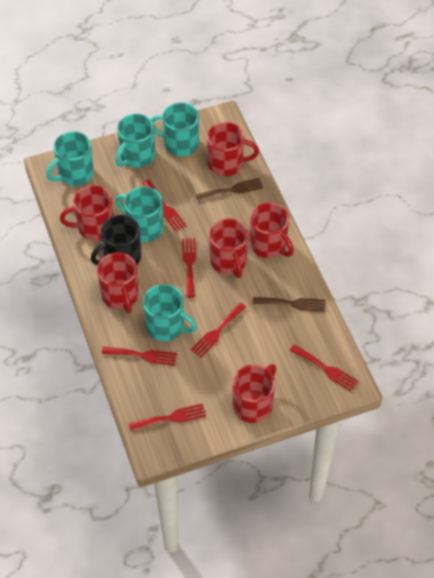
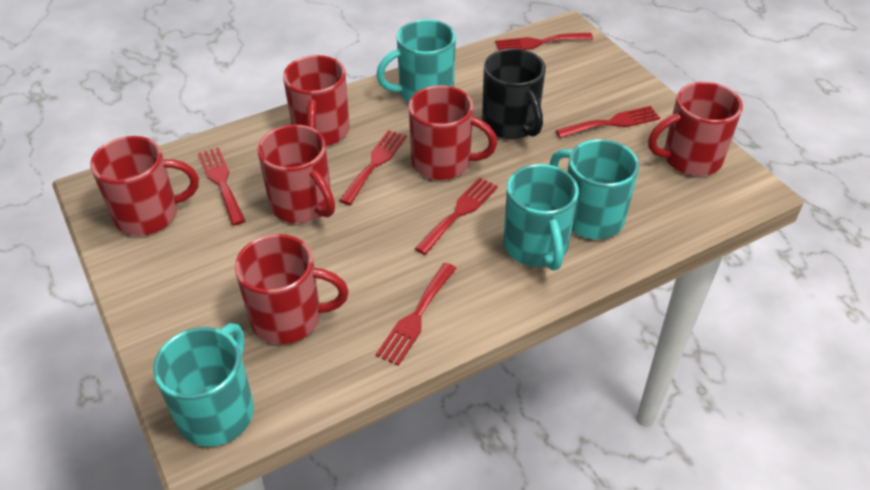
brown fork: 2 -> 0
turquoise mug: 5 -> 4

